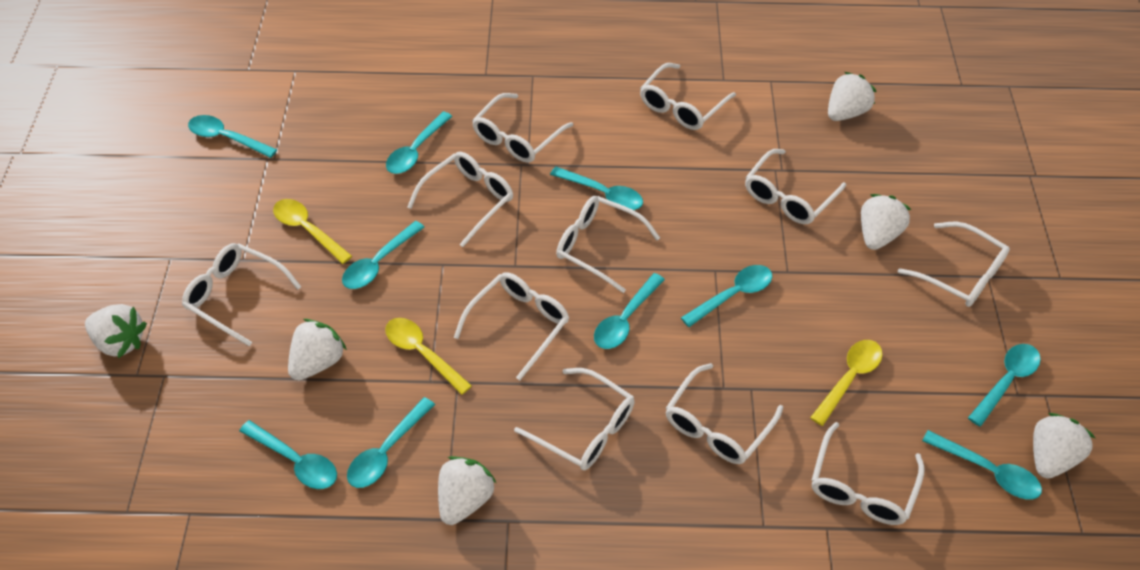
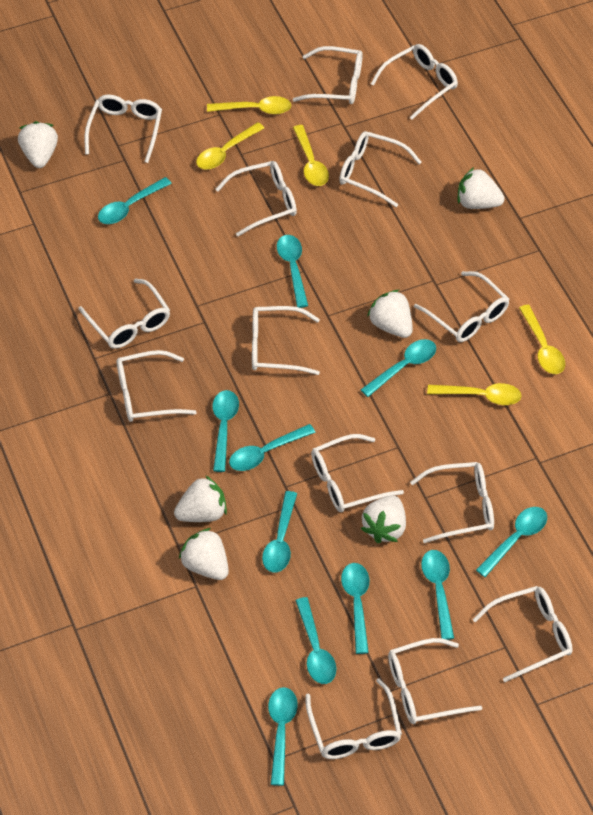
turquoise spoon: 10 -> 11
white glasses: 11 -> 14
yellow spoon: 3 -> 5

